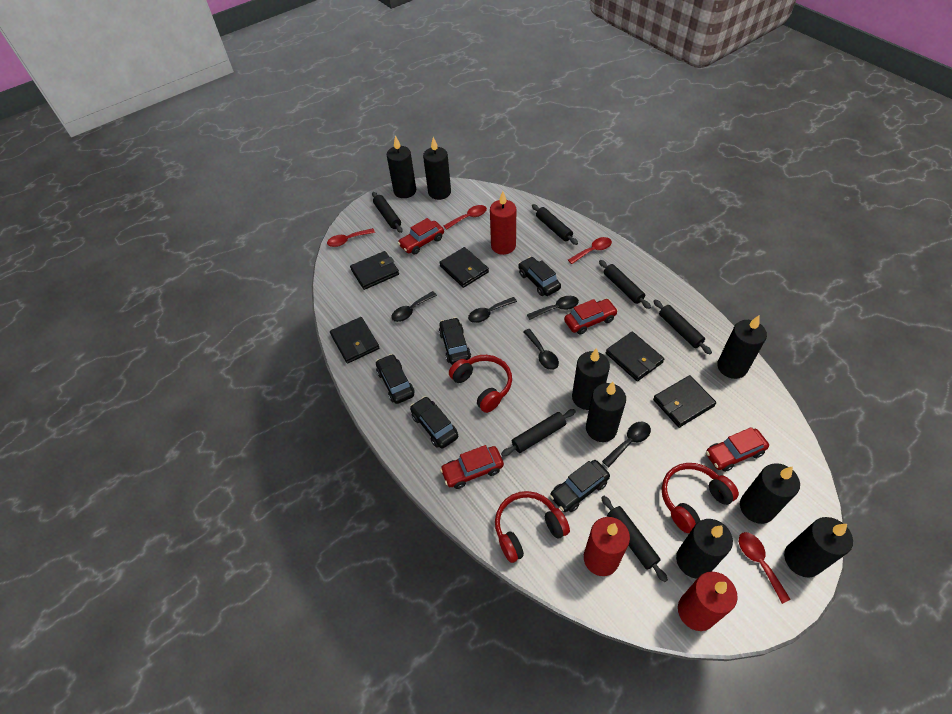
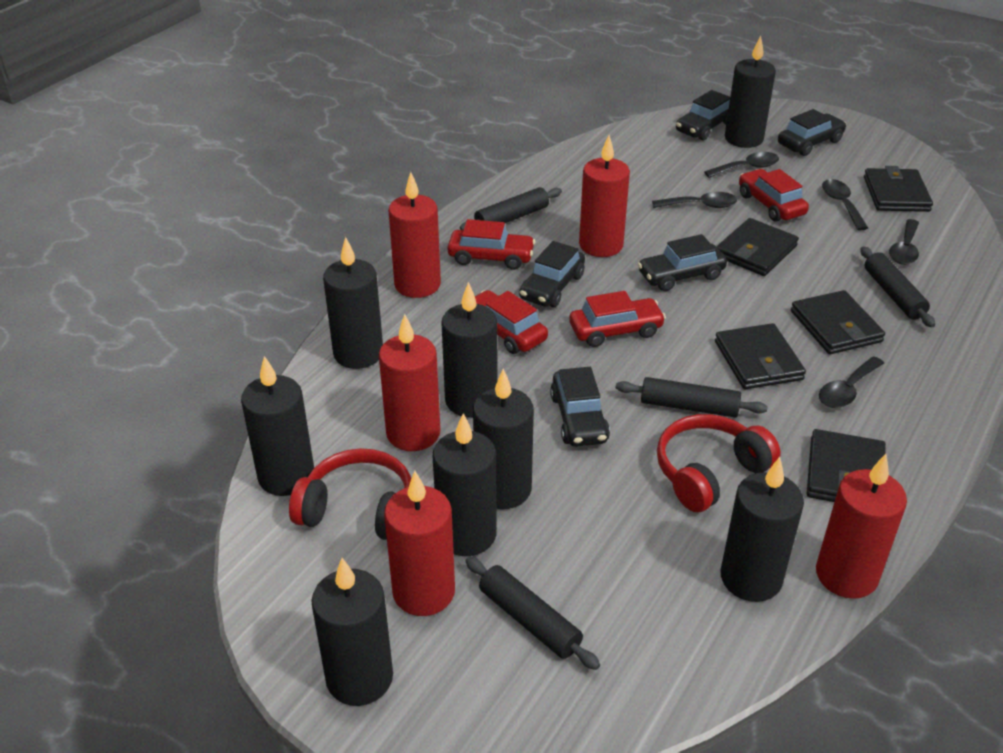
black rolling pin: 6 -> 4
red candle: 3 -> 5
red headphones: 3 -> 2
red spoon: 4 -> 0

